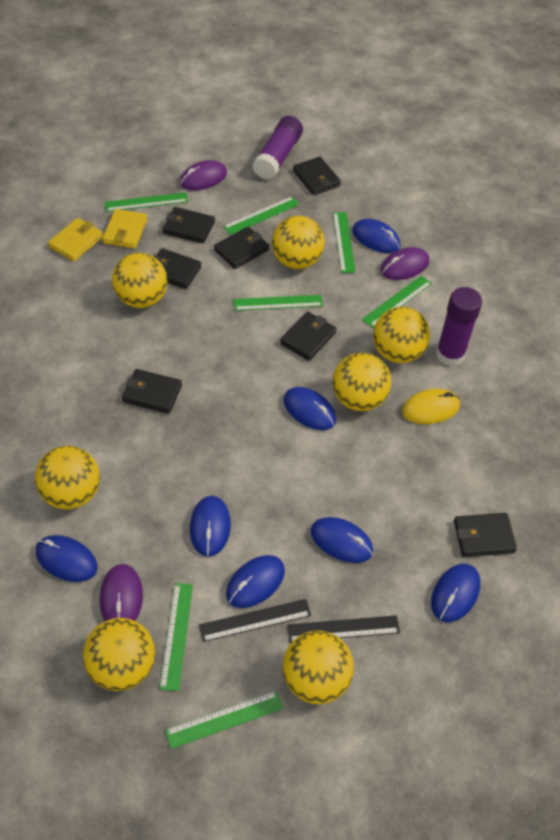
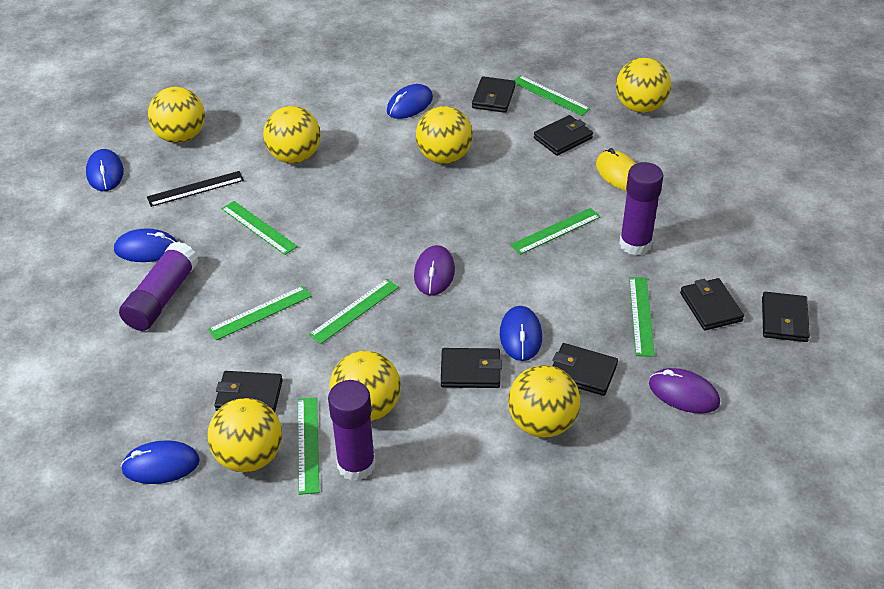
black ruler: 2 -> 1
blue mouse: 7 -> 5
purple glue stick: 2 -> 3
purple mouse: 3 -> 2
yellow wallet: 2 -> 0

